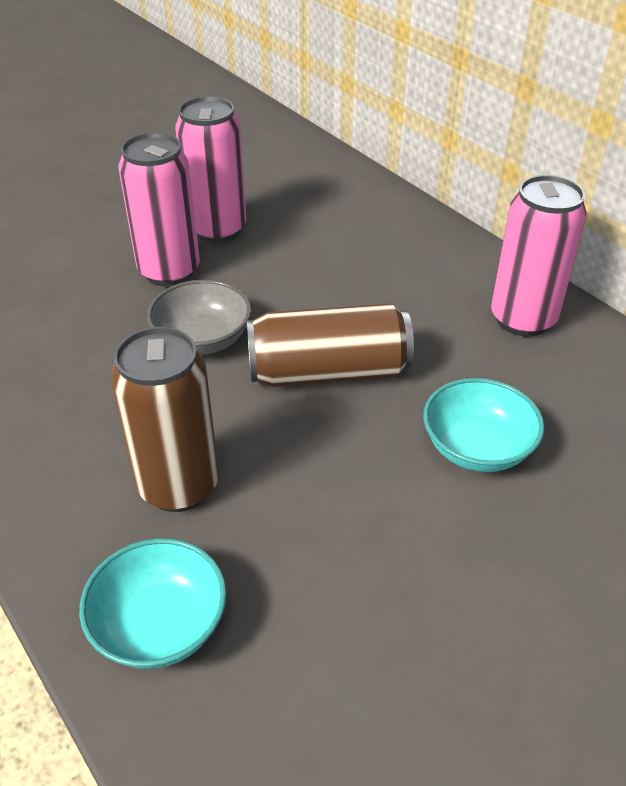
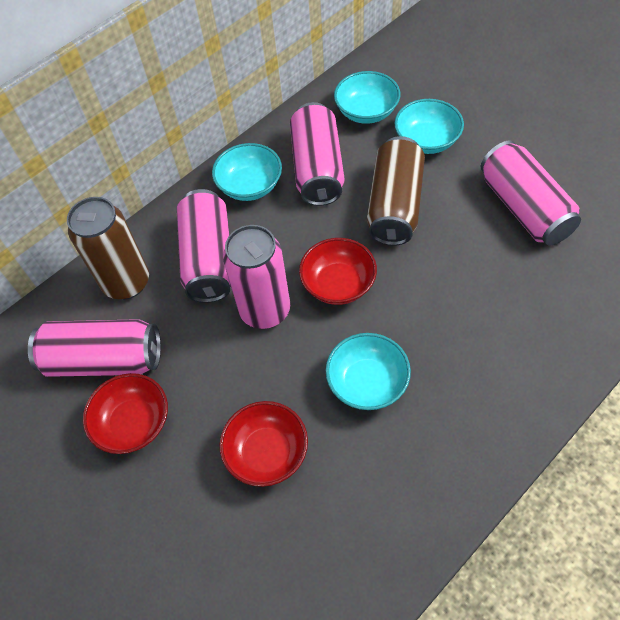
grey bowl: 1 -> 0
pink can: 3 -> 5
red bowl: 0 -> 3
turquoise bowl: 2 -> 4

